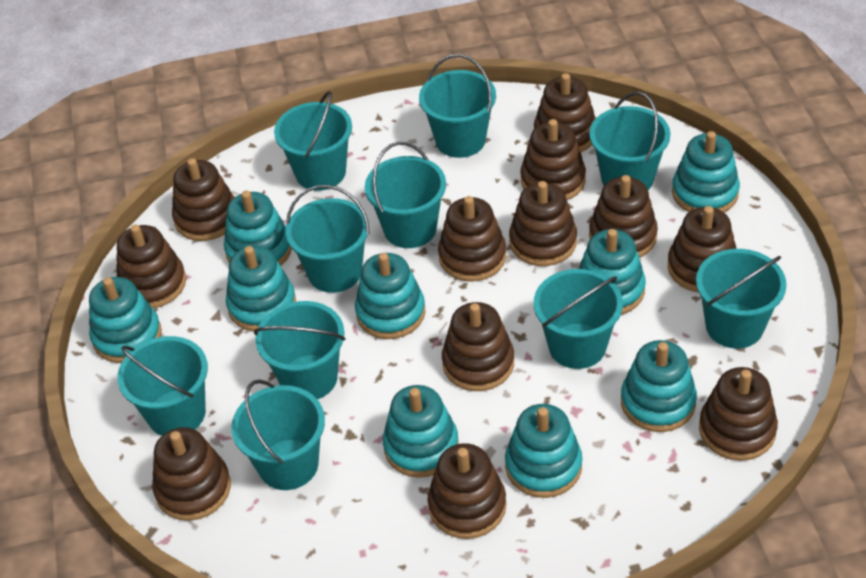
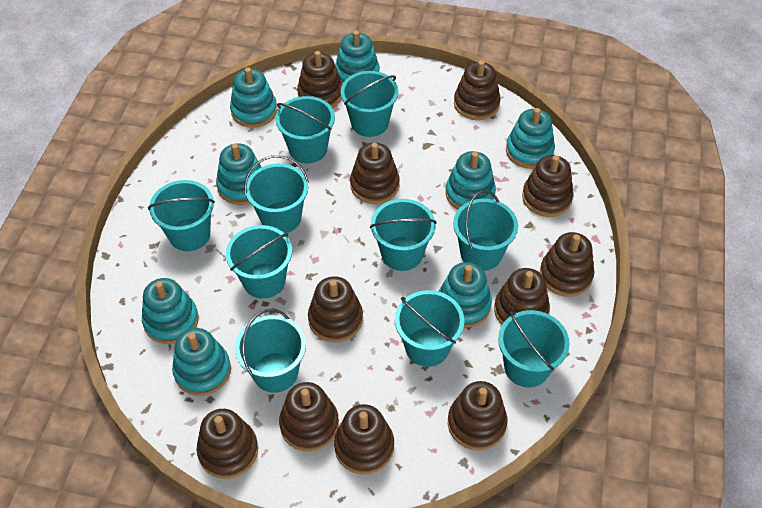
brown stacking toy: 12 -> 11
turquoise stacking toy: 9 -> 8

